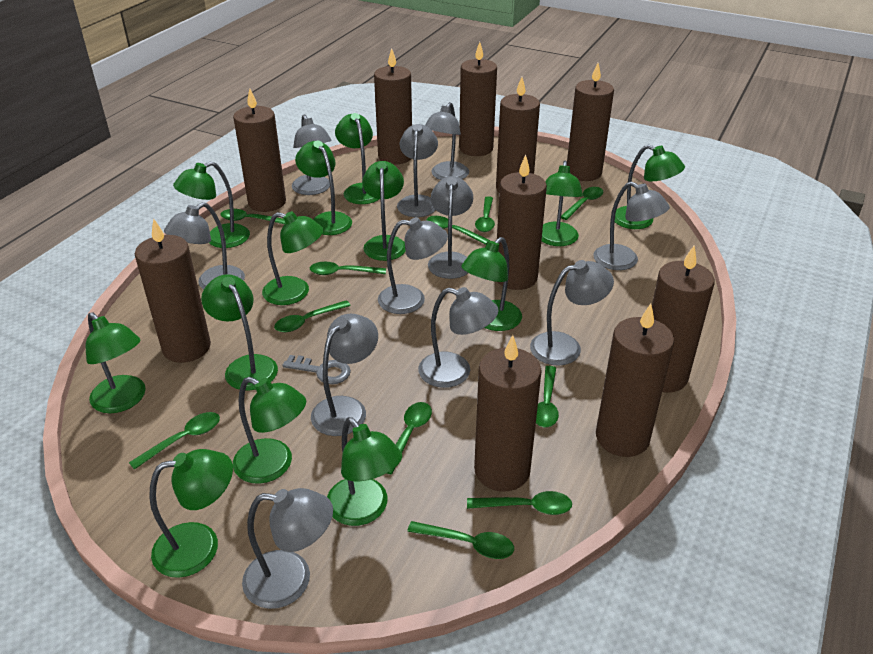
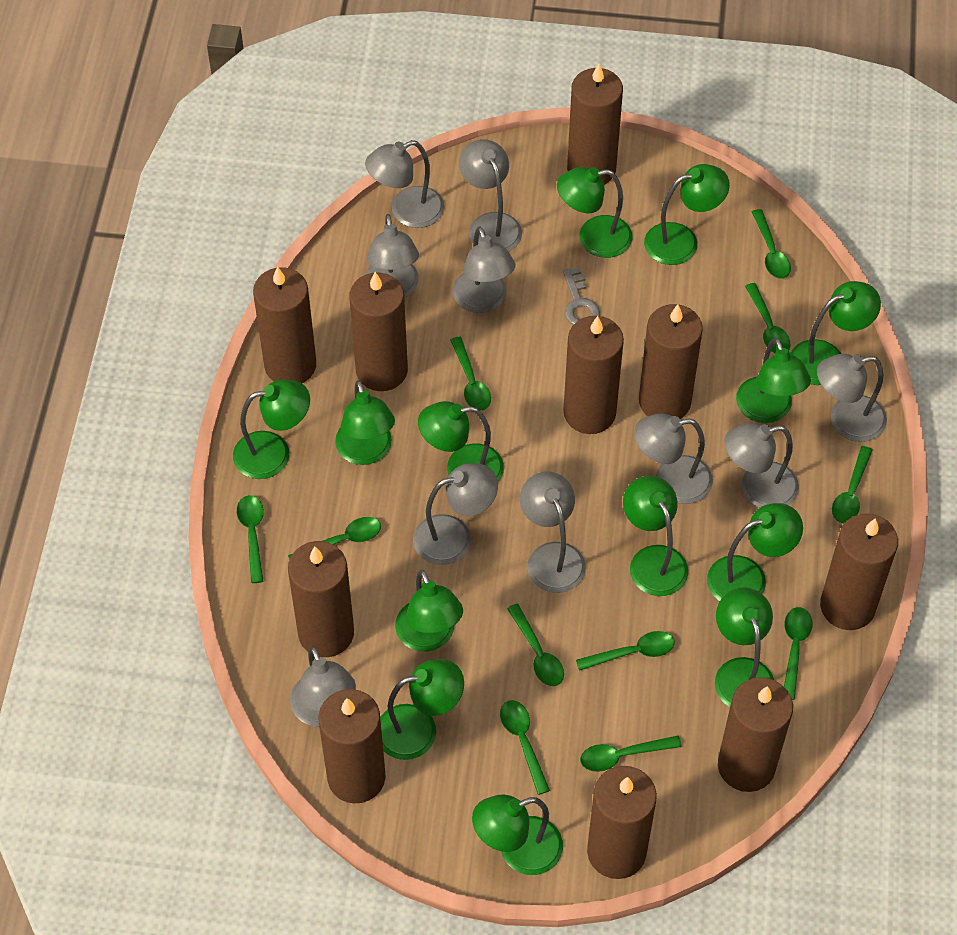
grey lamp: 11 -> 10

